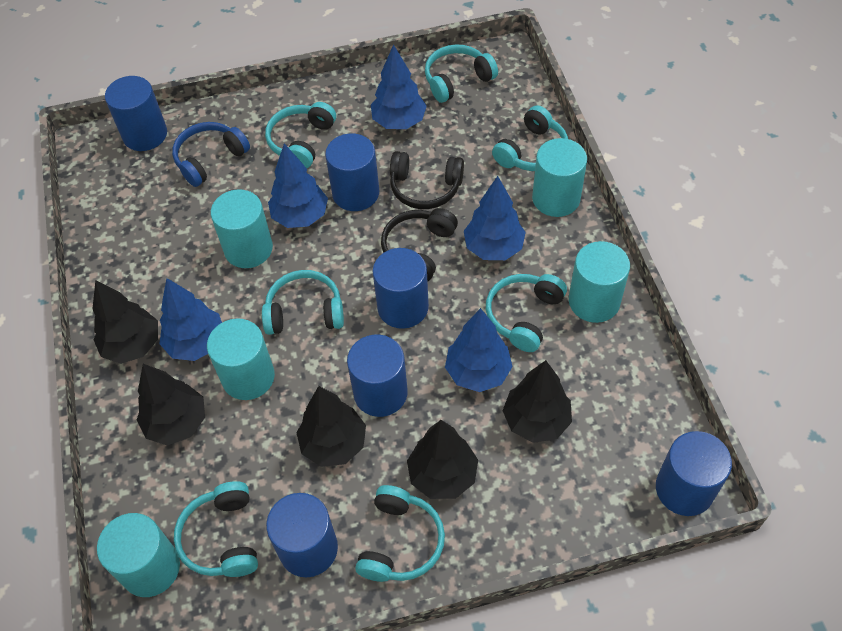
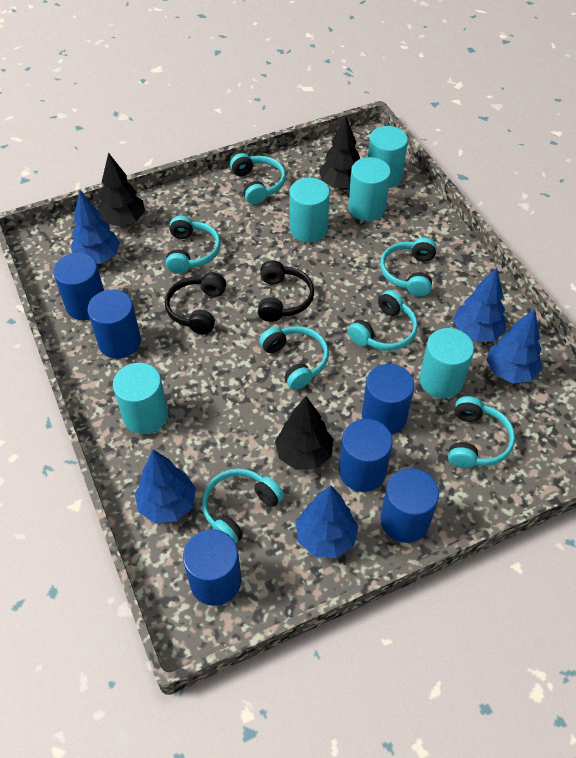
black tree: 5 -> 3
blue headphones: 1 -> 0

